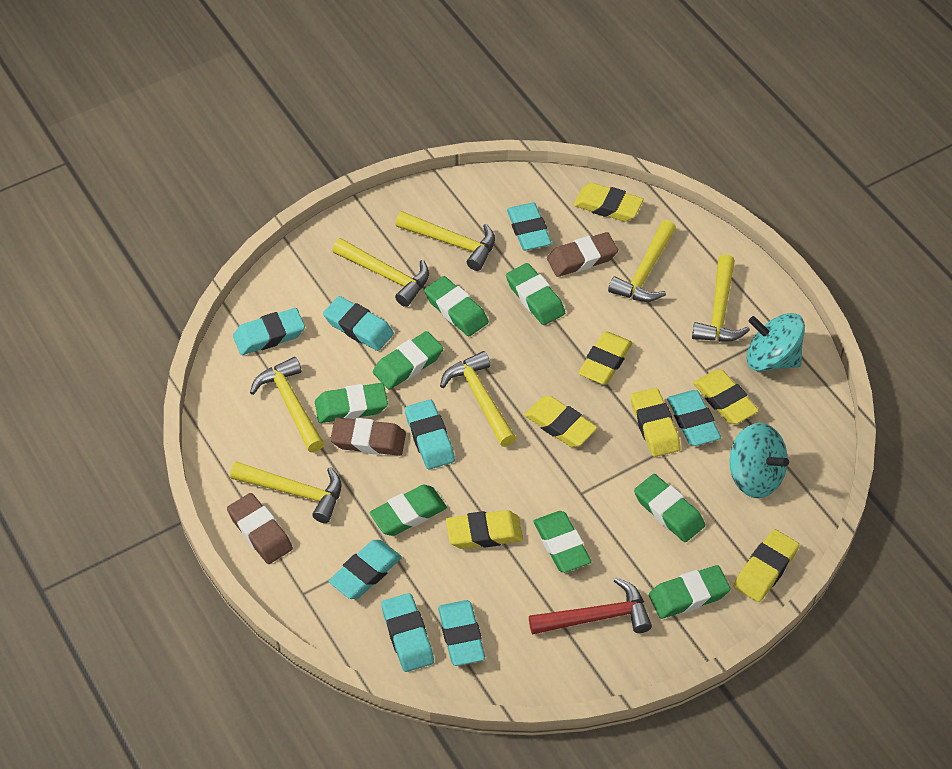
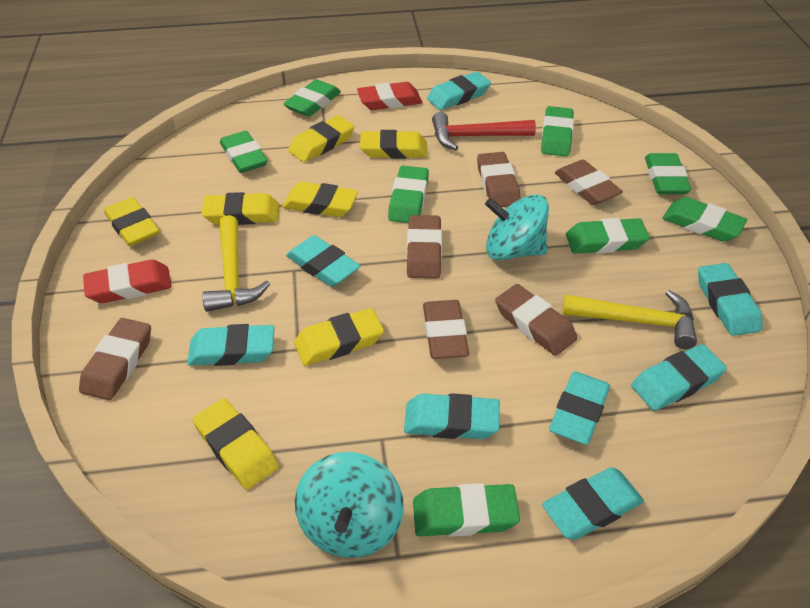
brown eraser: 3 -> 6
red eraser: 0 -> 2
yellow hammer: 7 -> 2

